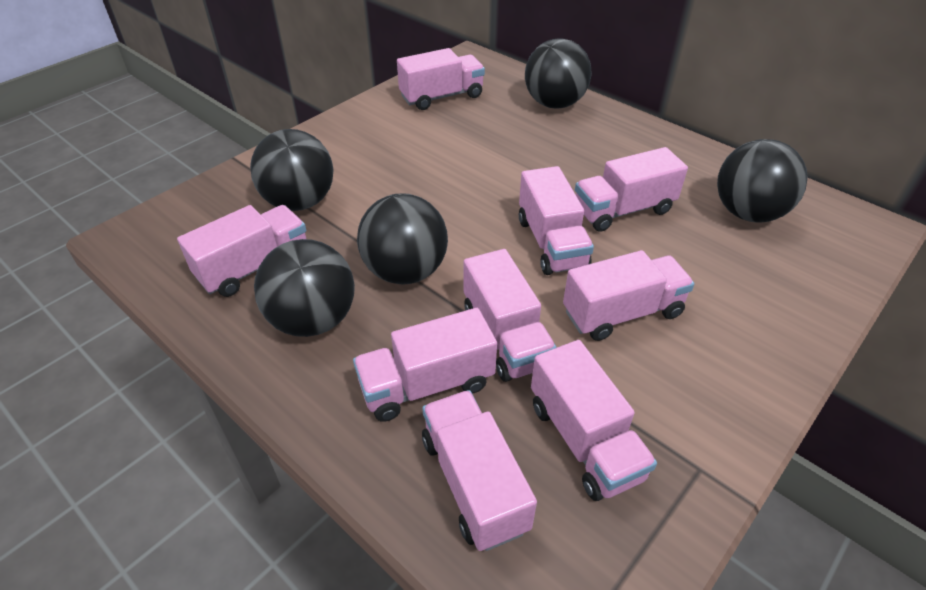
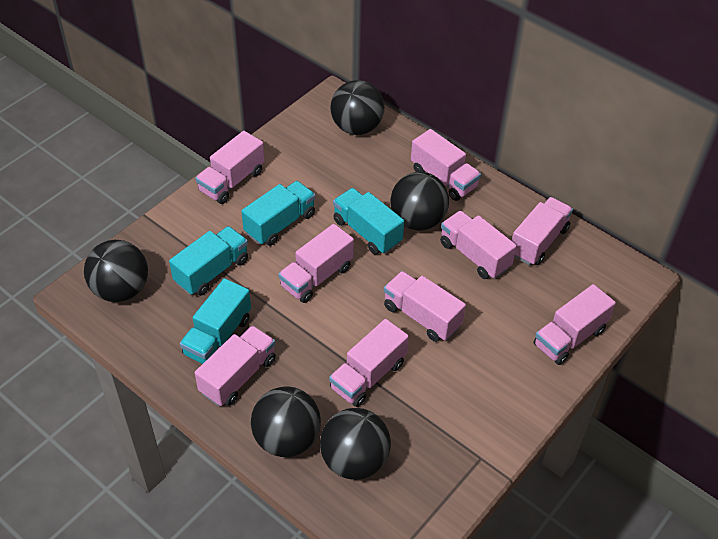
turquoise truck: 0 -> 4

